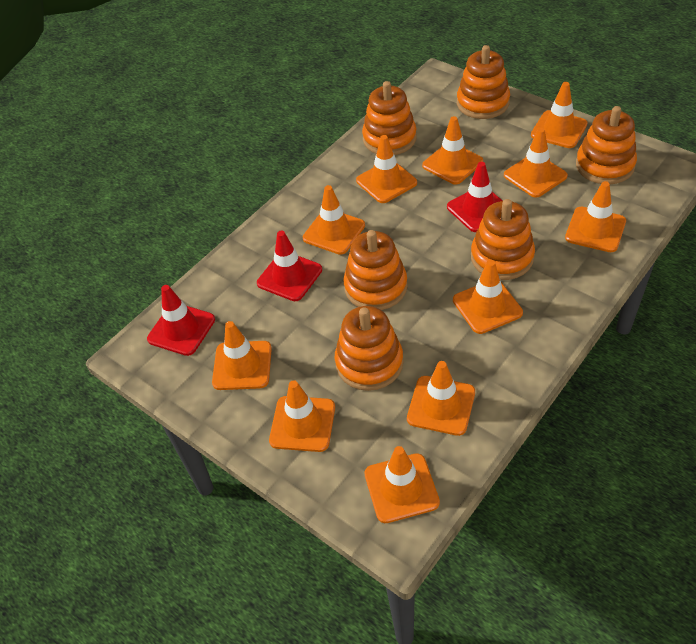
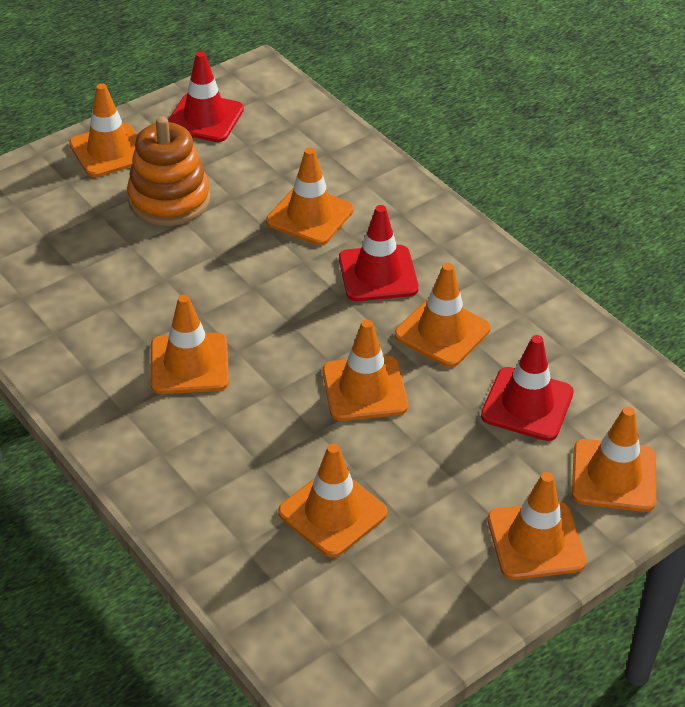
orange stacking toy: 6 -> 1
orange traffic cone: 11 -> 8

